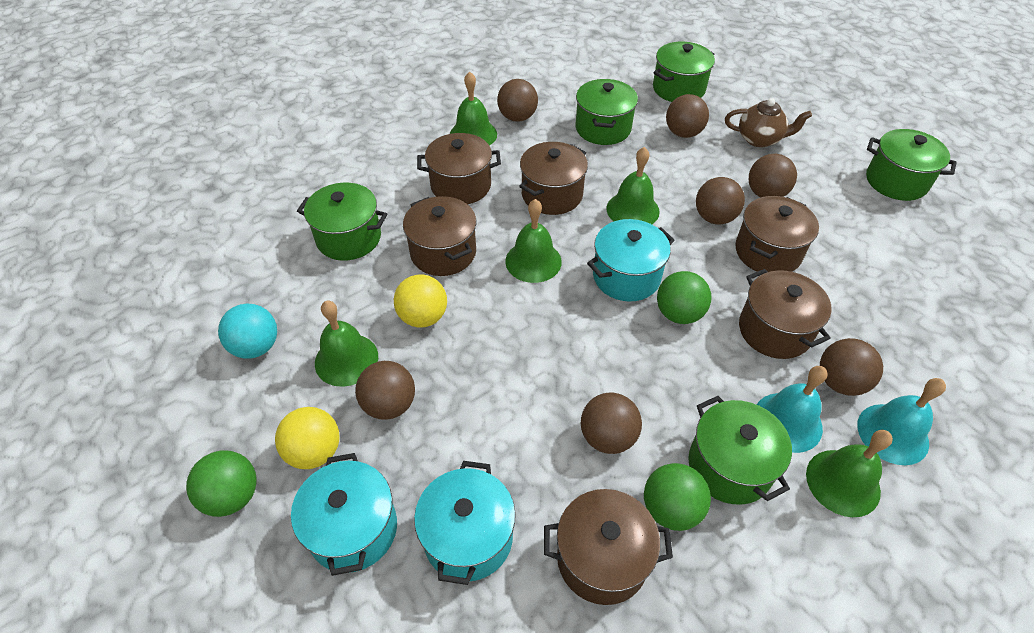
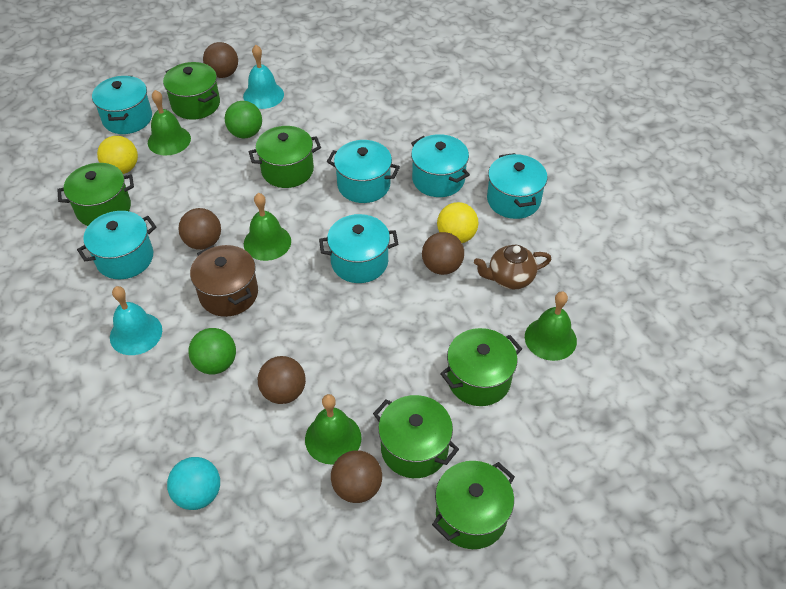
brown ball: 7 -> 5
brown pot: 6 -> 1
green ball: 3 -> 2
green bell: 5 -> 4
green pot: 5 -> 6
turquoise pot: 3 -> 6

